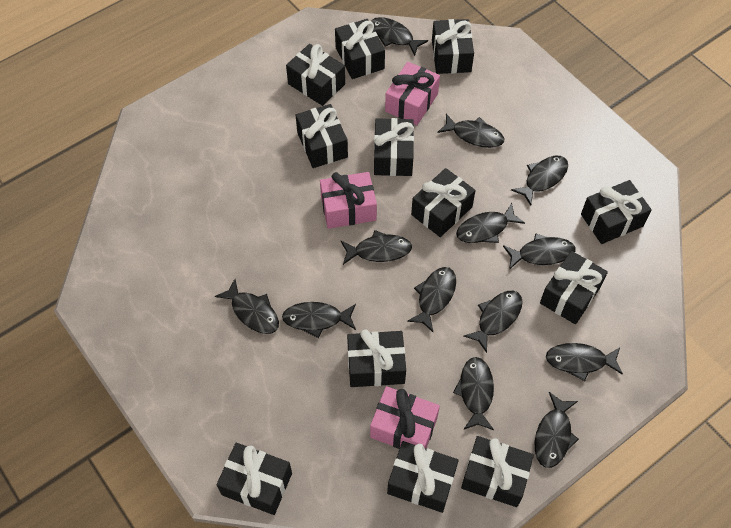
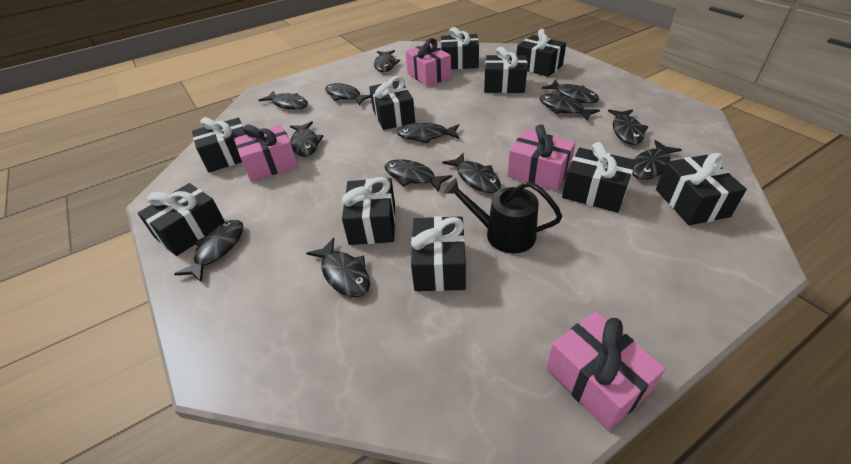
black gift: 12 -> 10
black watering can: 0 -> 1
pink gift: 3 -> 4

